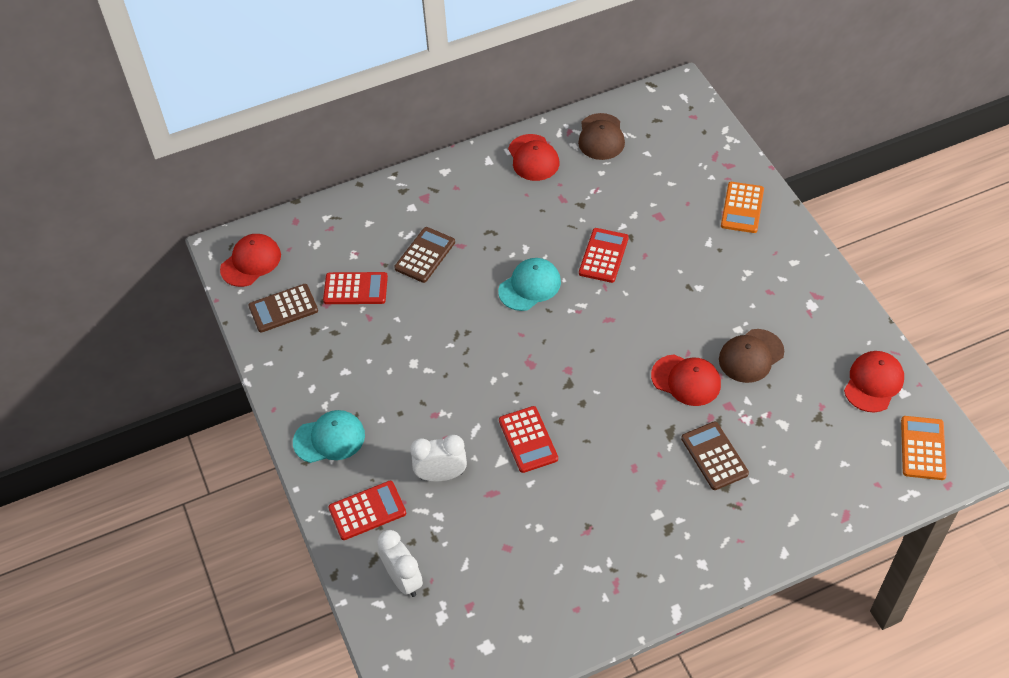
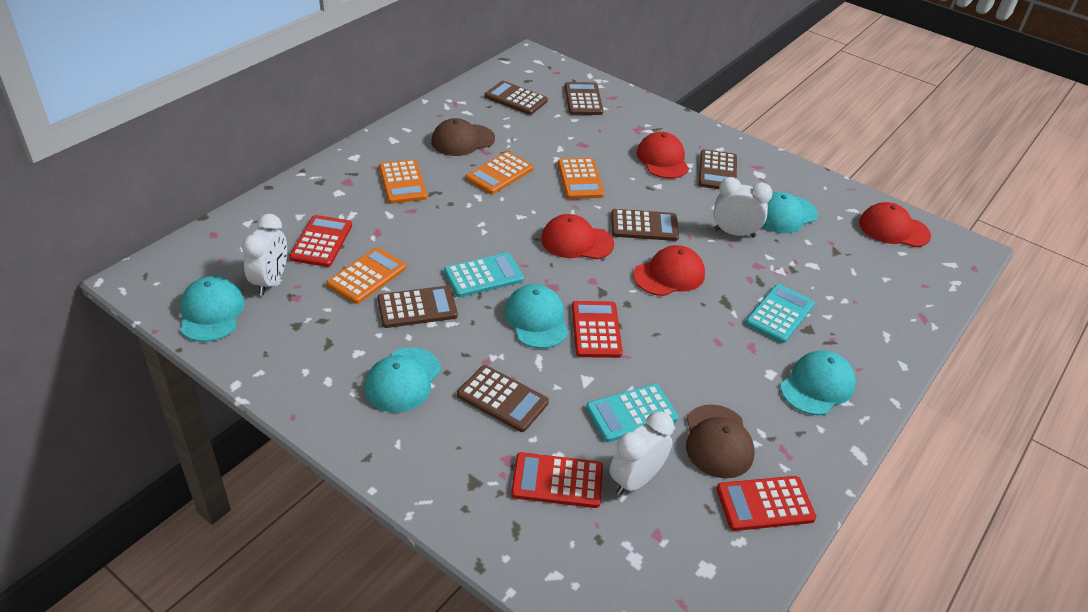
brown calculator: 3 -> 6
orange calculator: 2 -> 4
turquoise calculator: 0 -> 3
turquoise cap: 2 -> 5
white clock: 2 -> 3

